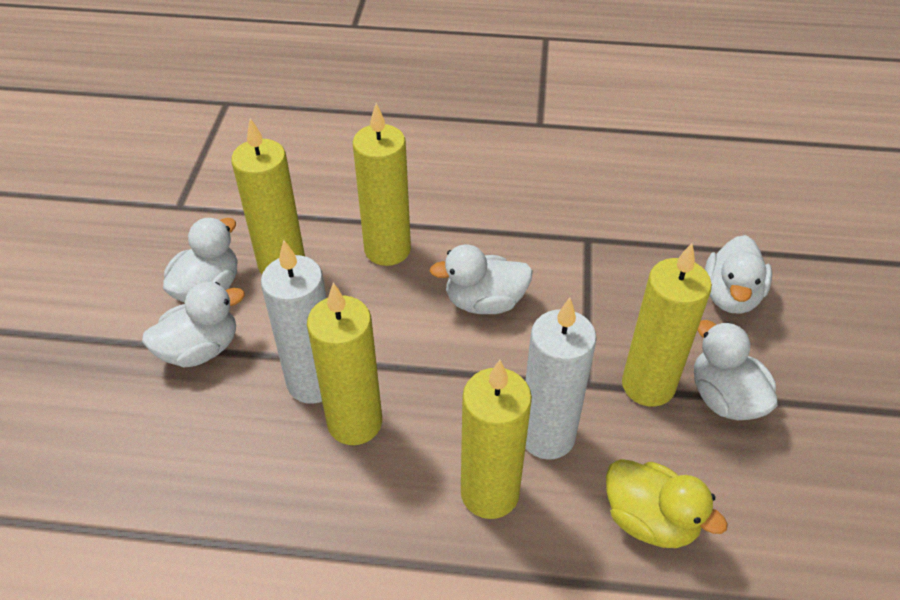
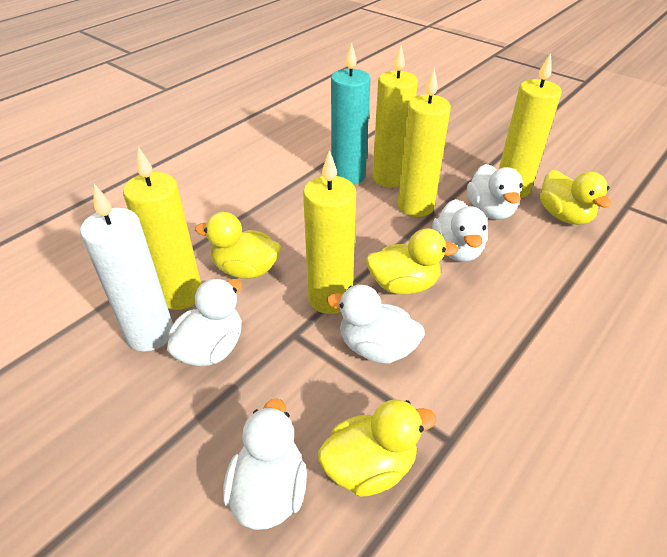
turquoise candle: 0 -> 1
white candle: 2 -> 1
yellow duck: 1 -> 4

